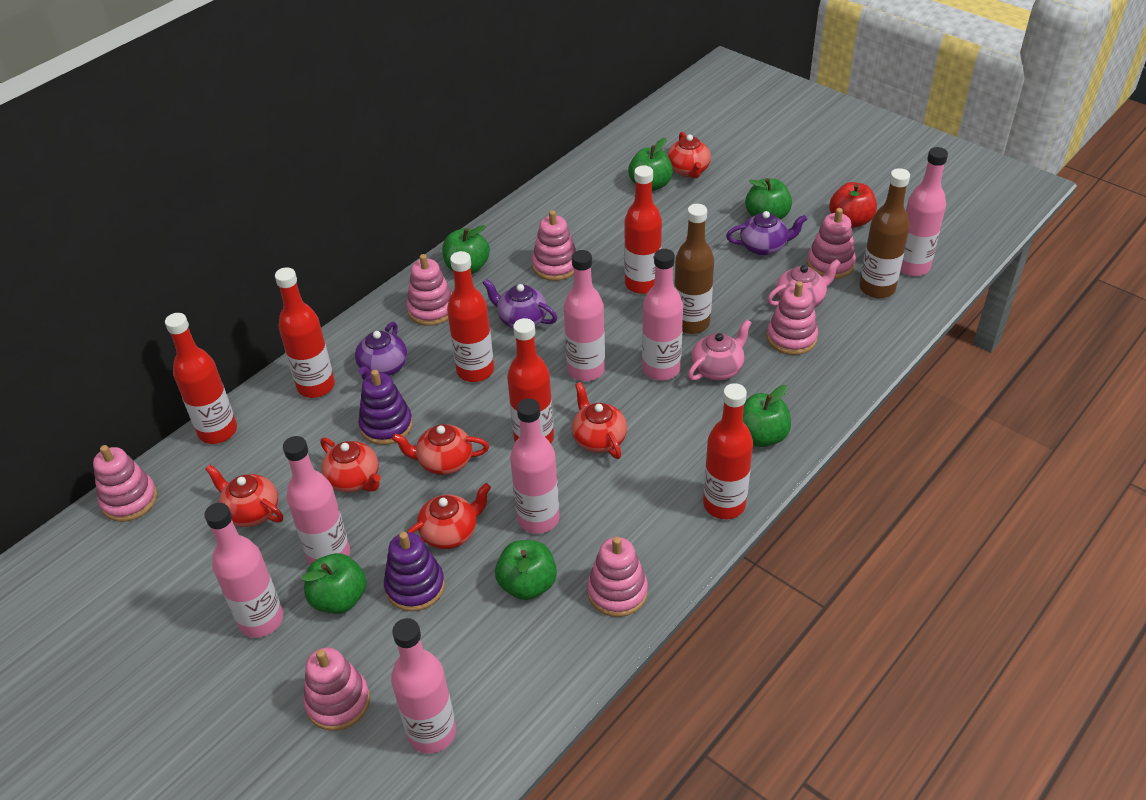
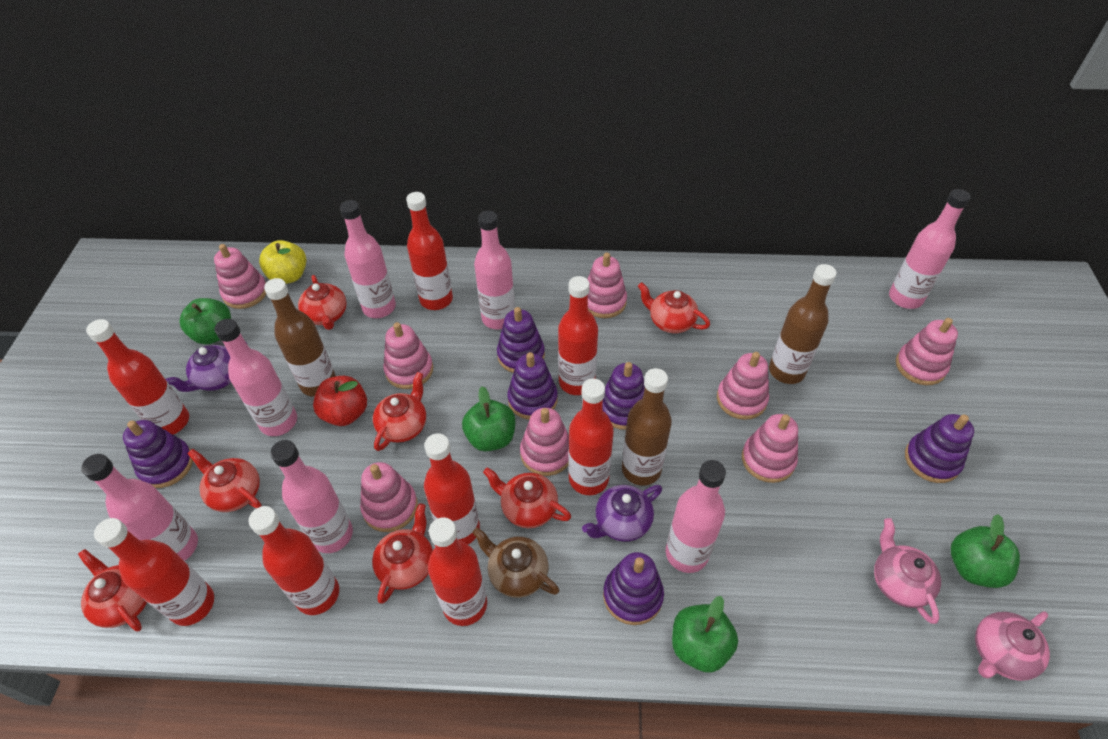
brown bottle: 2 -> 3
brown teapot: 0 -> 1
green apple: 6 -> 4
pink stacking toy: 7 -> 8
purple stacking toy: 2 -> 6
purple teapot: 3 -> 2
red bottle: 6 -> 8
red teapot: 6 -> 7
yellow apple: 0 -> 1

